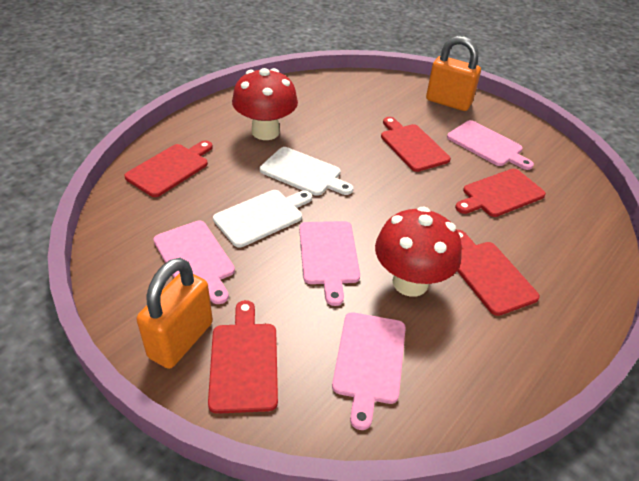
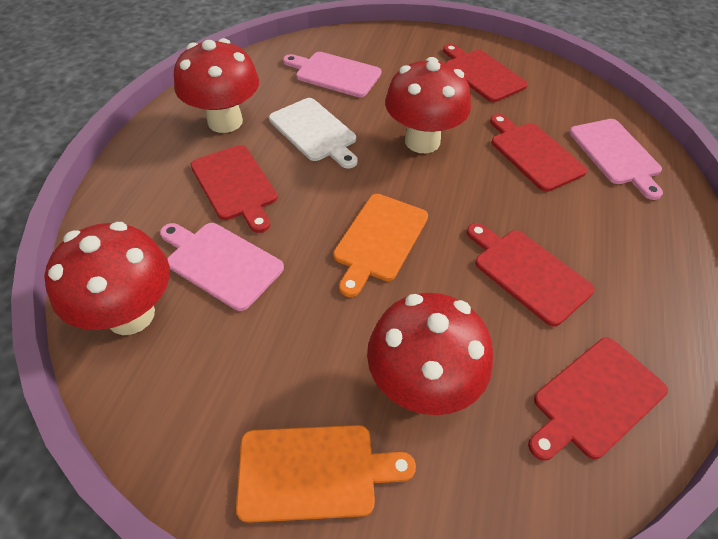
orange cutting board: 0 -> 2
orange padlock: 2 -> 0
pink cutting board: 4 -> 3
red mushroom: 2 -> 4
white cutting board: 2 -> 1

